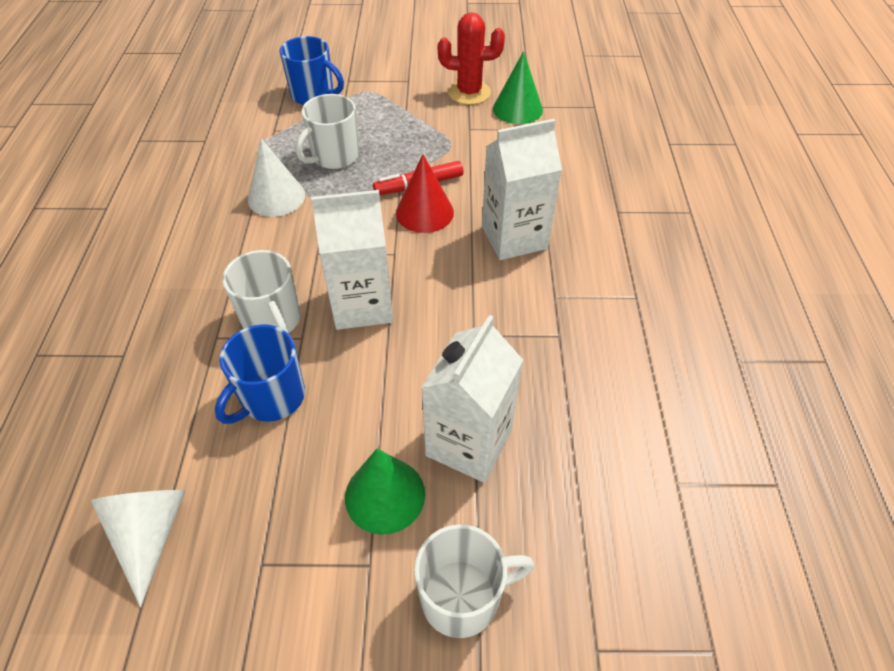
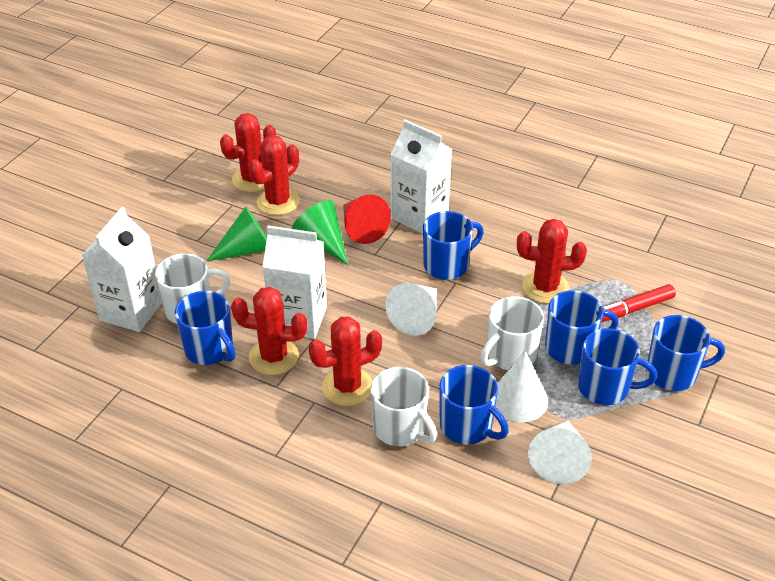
blue mug: 2 -> 6
red cactus: 1 -> 5
white cone: 2 -> 3

